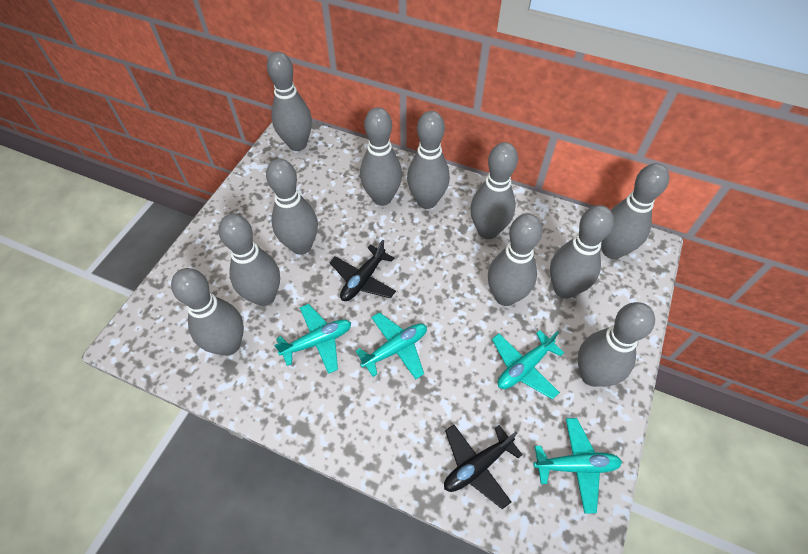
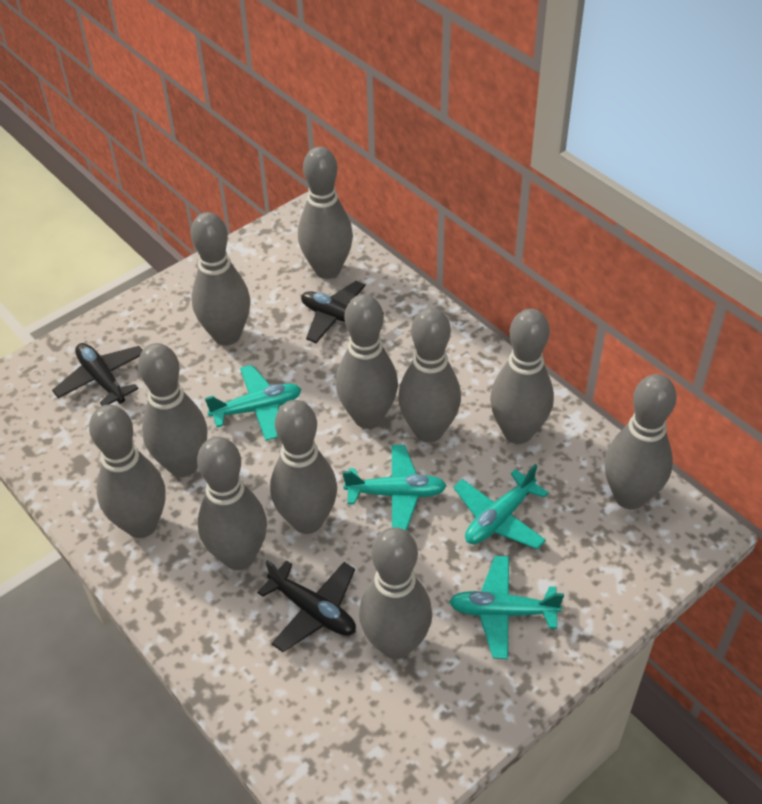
black plane: 2 -> 3

